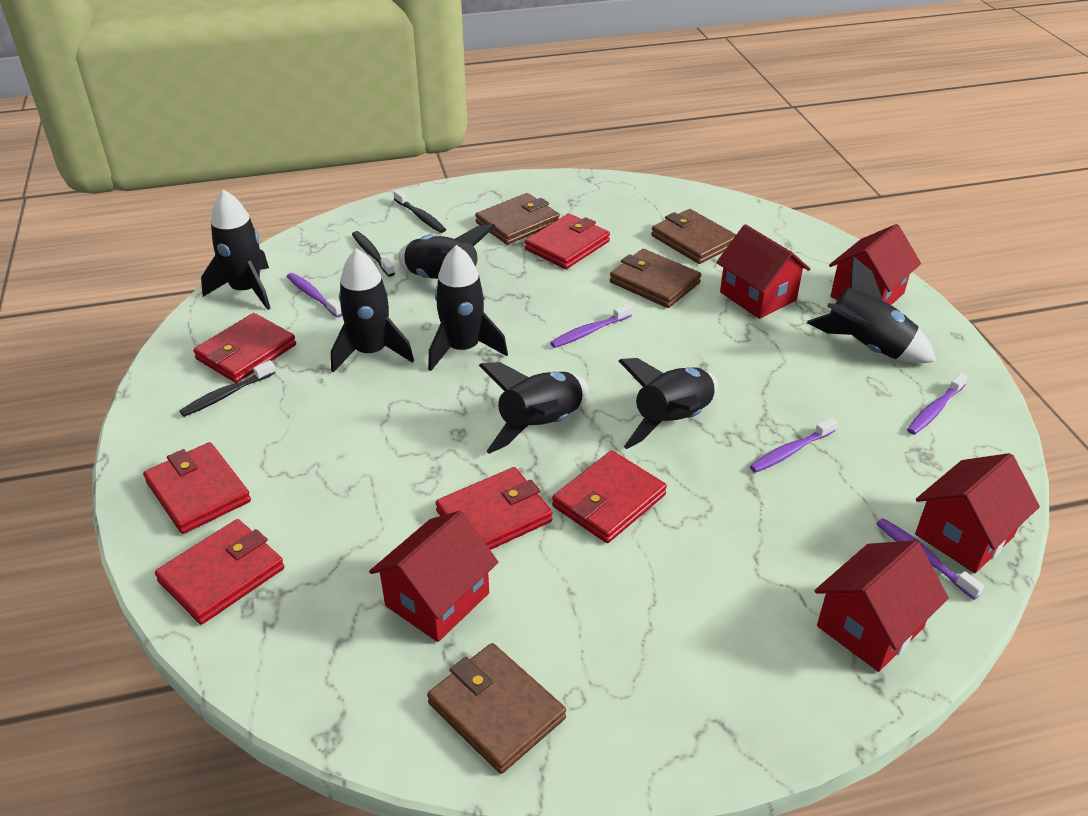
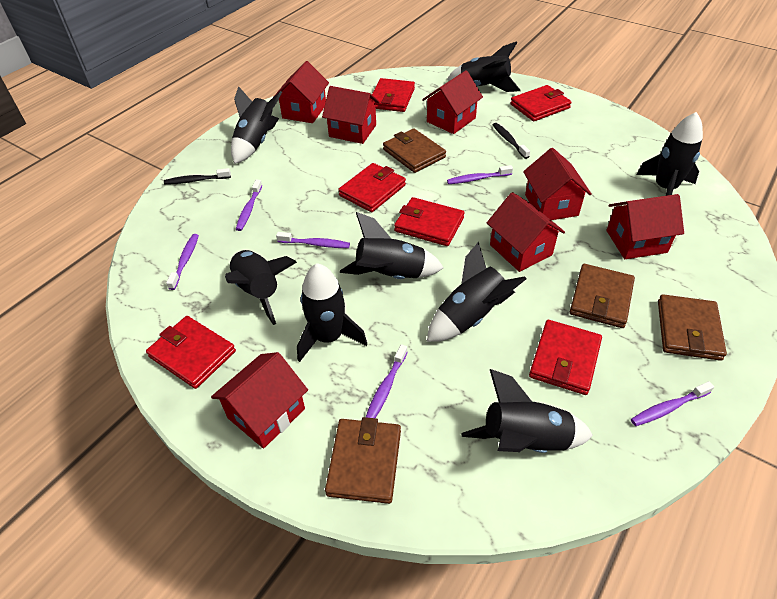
black rocket: 7 -> 8
black toothbrush: 3 -> 2
purple toothbrush: 5 -> 6
red house: 5 -> 7

